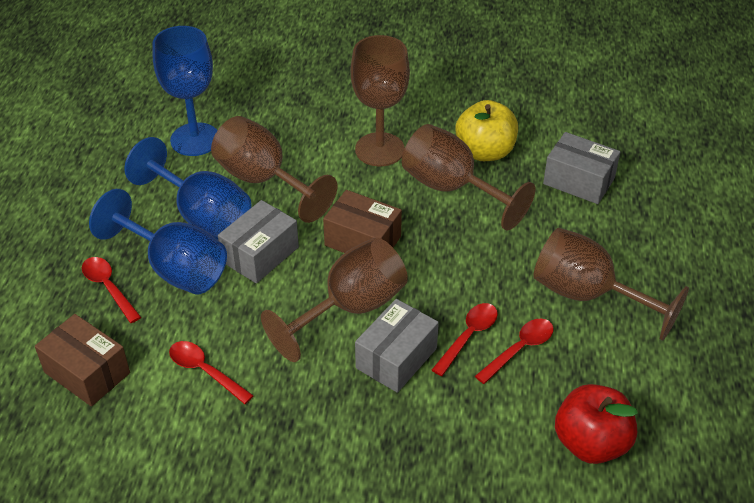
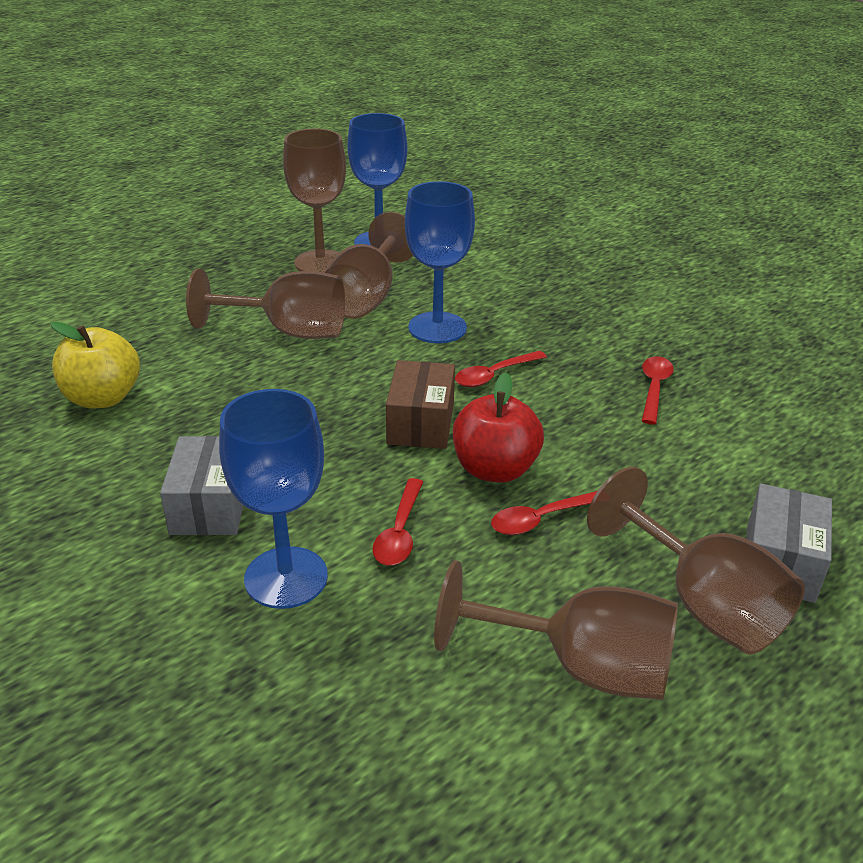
brown box: 2 -> 1
grey box: 3 -> 2

